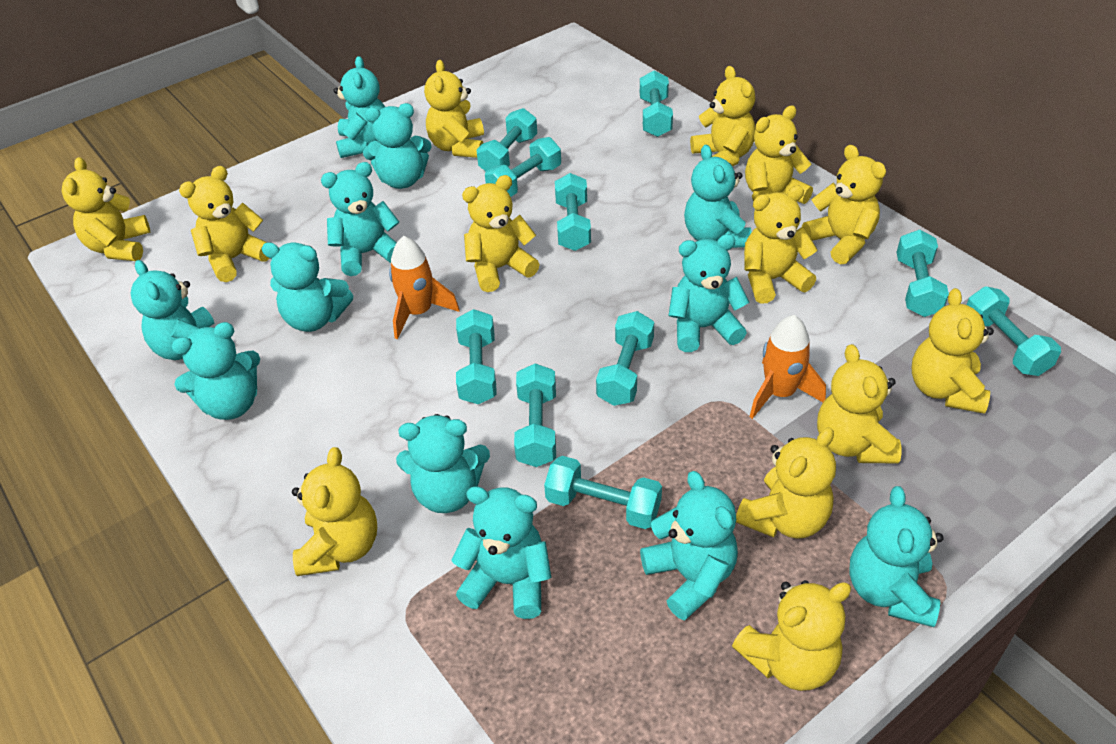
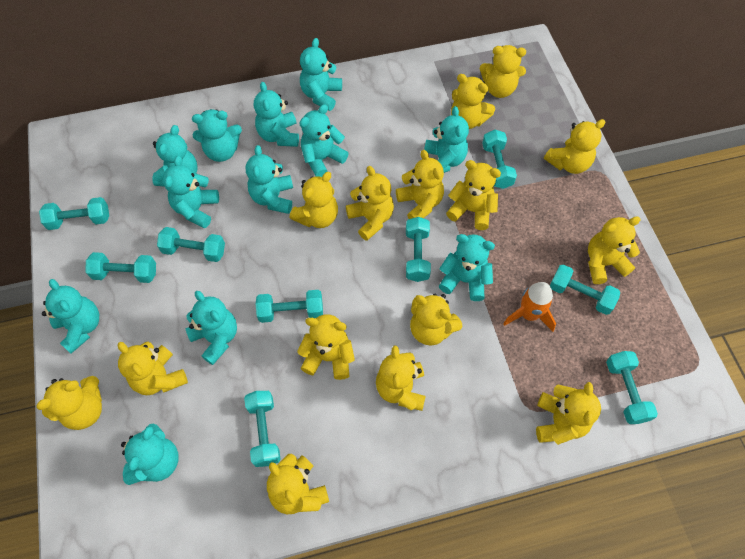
orange rocket: 2 -> 1
turquoise dumbbell: 10 -> 9
yellow teddy bear: 13 -> 15

